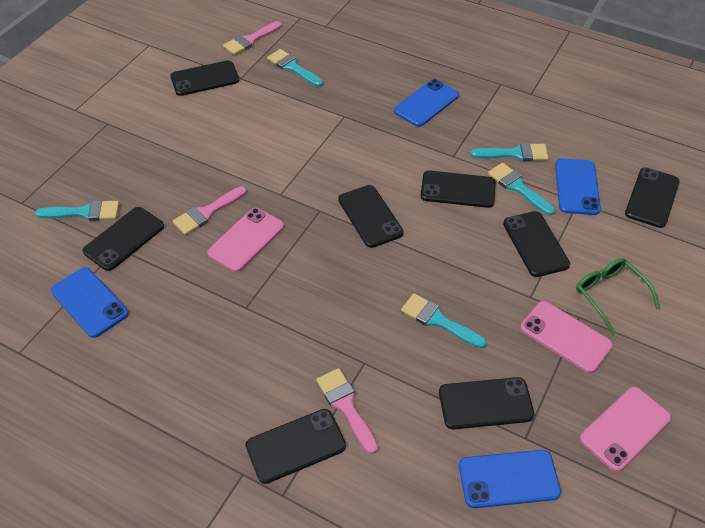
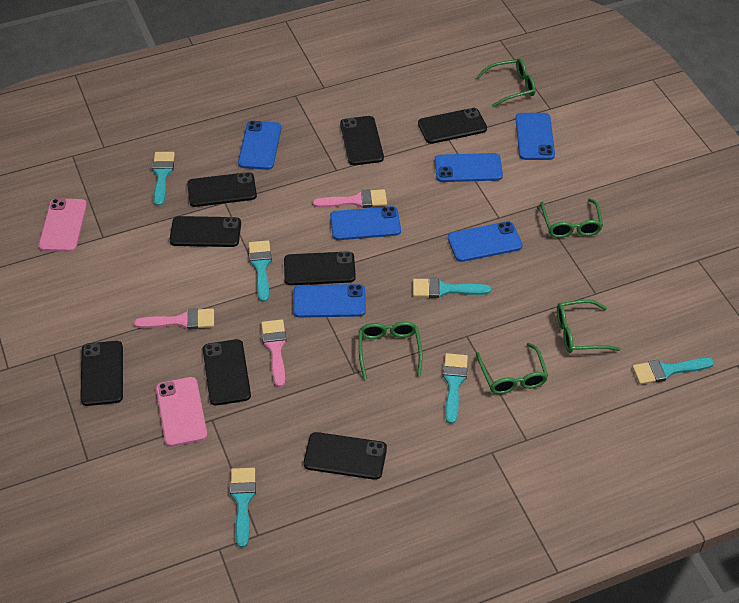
blue phone: 4 -> 6
green glasses: 1 -> 5
pink phone: 3 -> 2
turquoise brush: 5 -> 6

